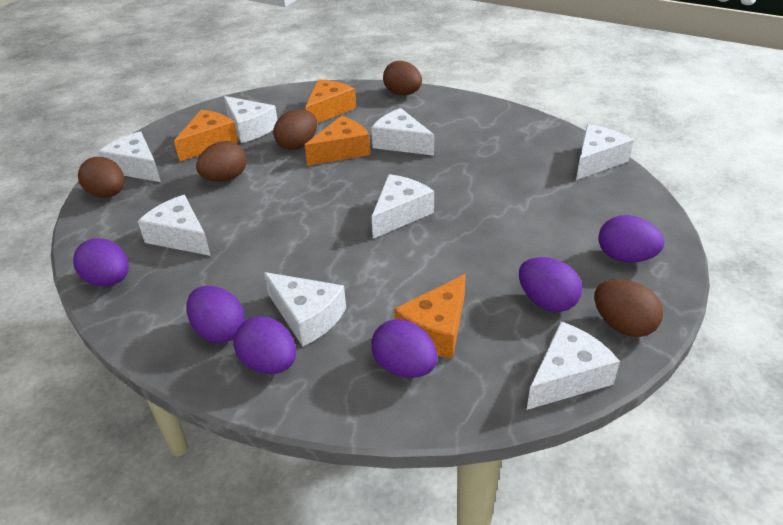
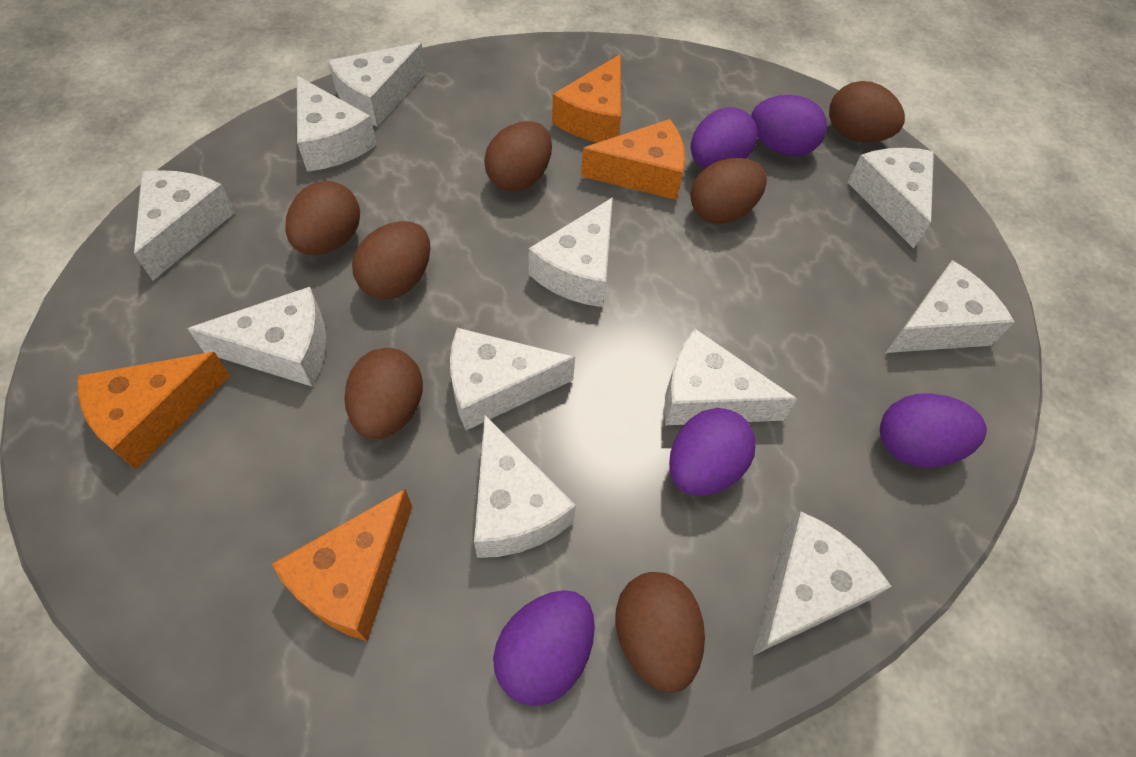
brown egg: 5 -> 7
purple egg: 6 -> 5
white cheese: 8 -> 11

